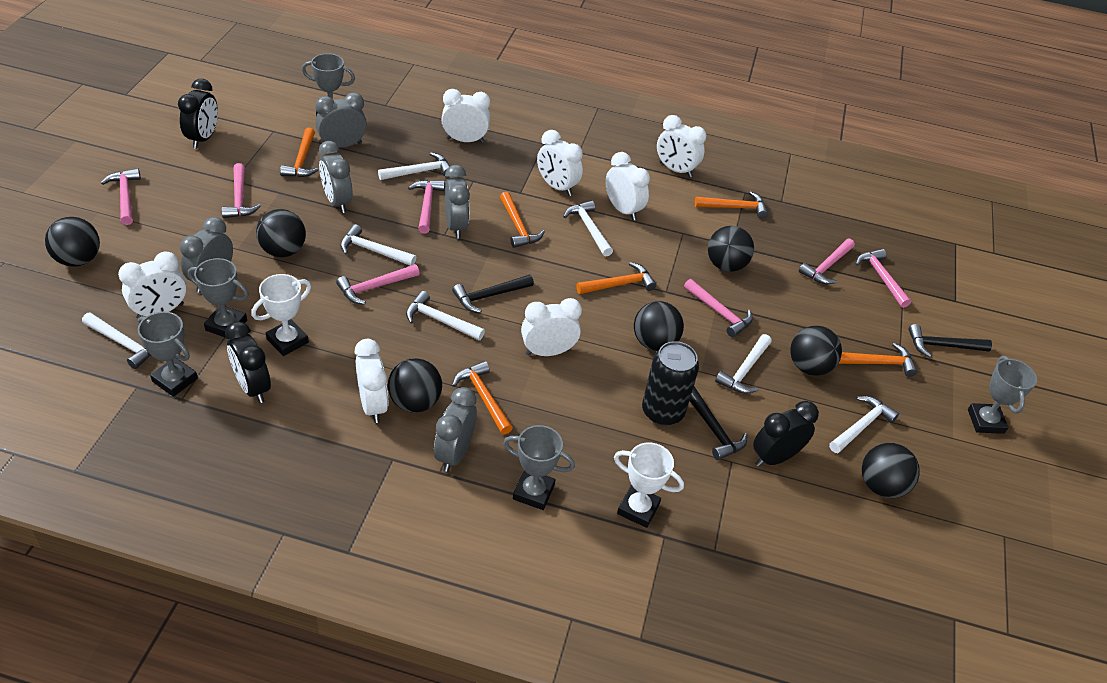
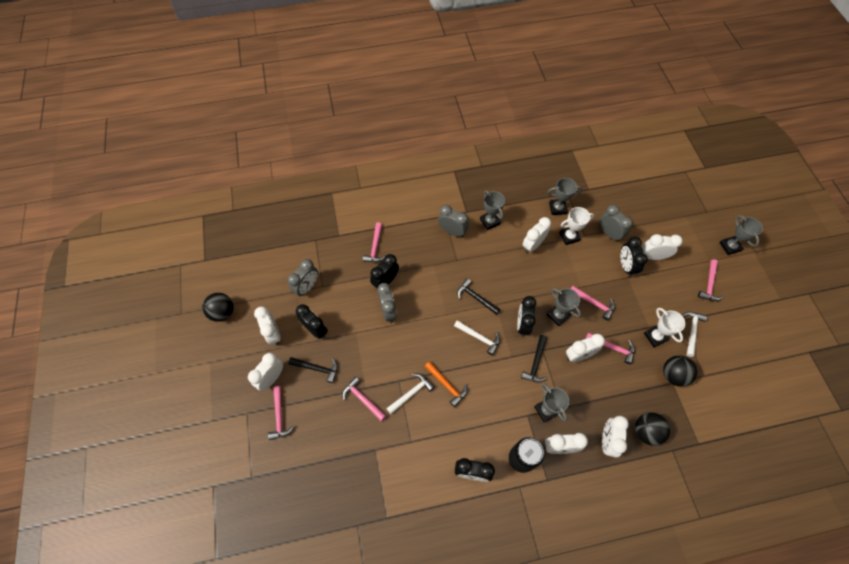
black ball: 7 -> 3
black clock: 3 -> 5
grey clock: 5 -> 4
orange hammer: 6 -> 1
pink hammer: 7 -> 6
white hammer: 7 -> 3

